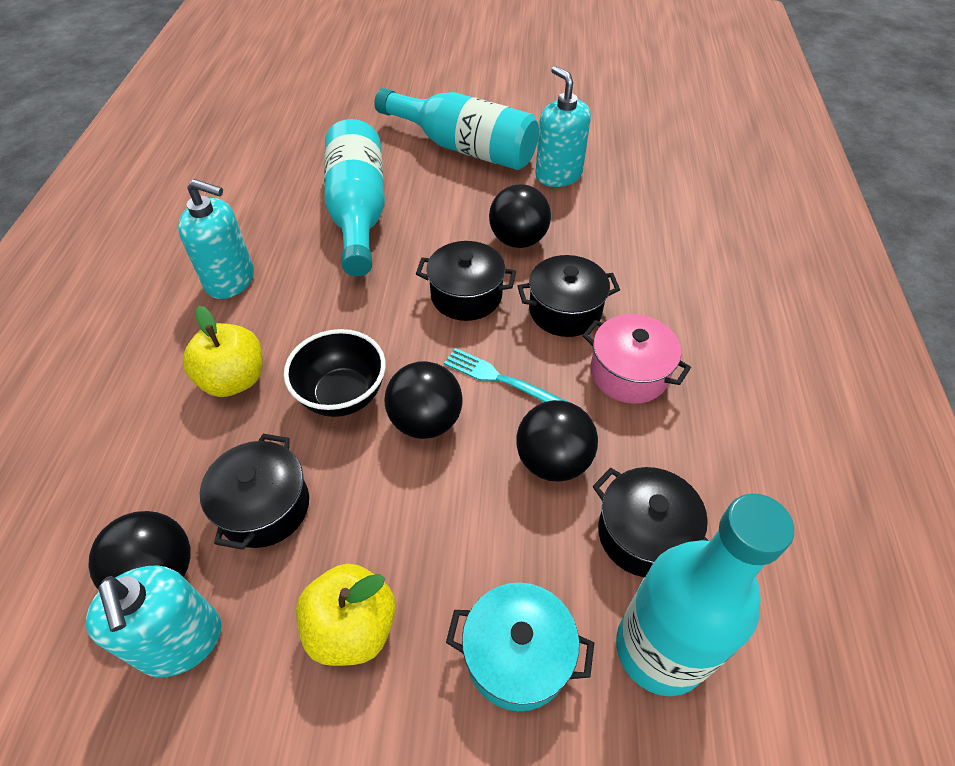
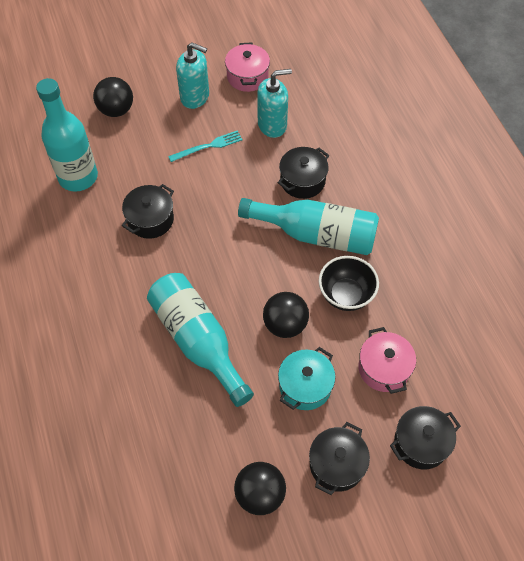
black ball: 4 -> 3
pink pot: 1 -> 2
turquoise soap dispenser: 3 -> 2
yellow apple: 2 -> 0

